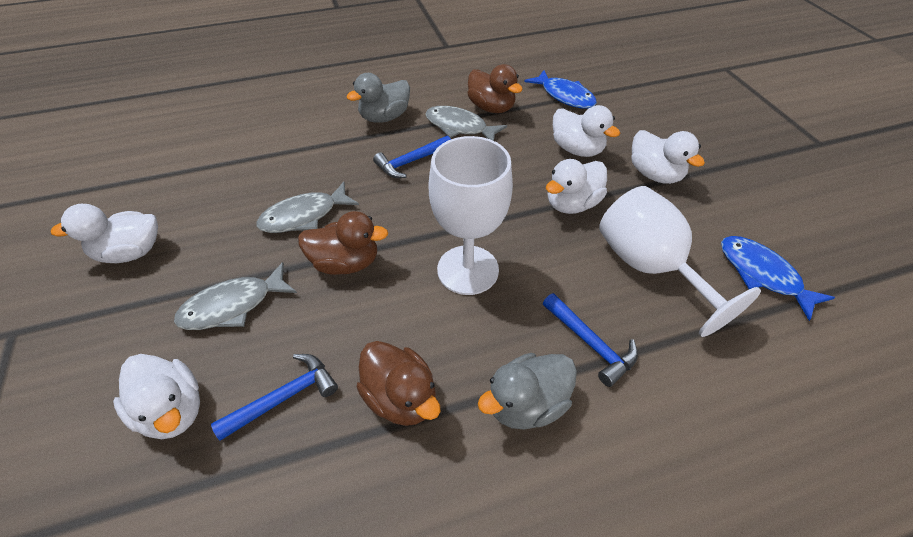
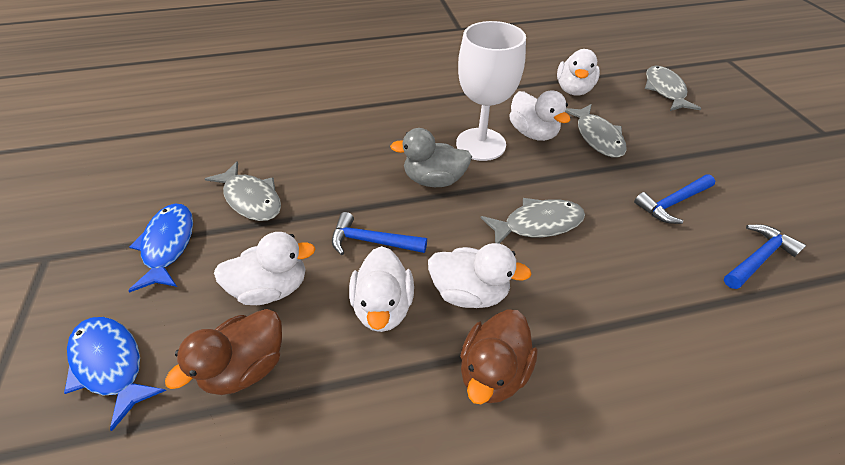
brown duck: 3 -> 2
grey duck: 2 -> 1
grey fish: 3 -> 4
white goblet: 2 -> 1

